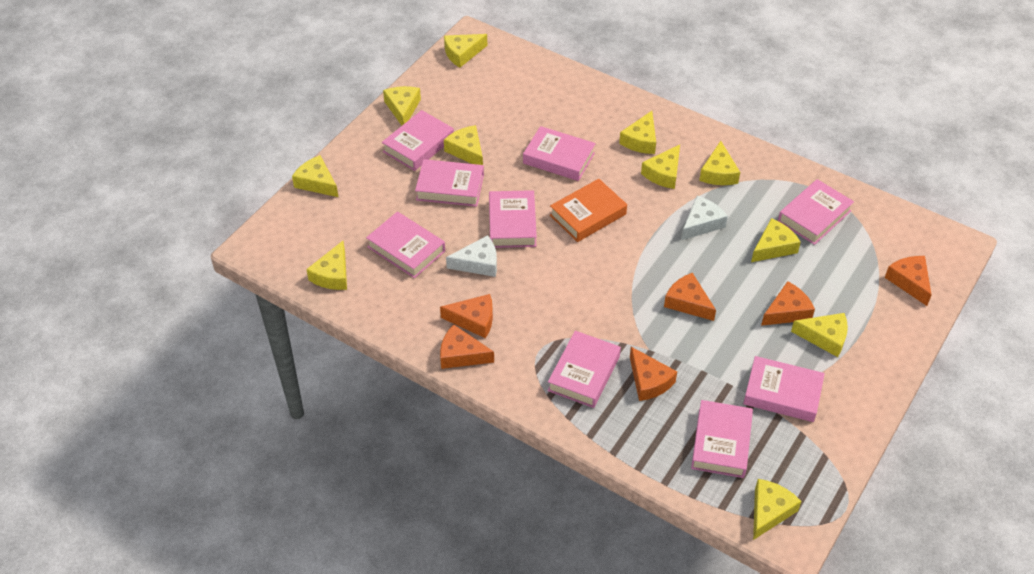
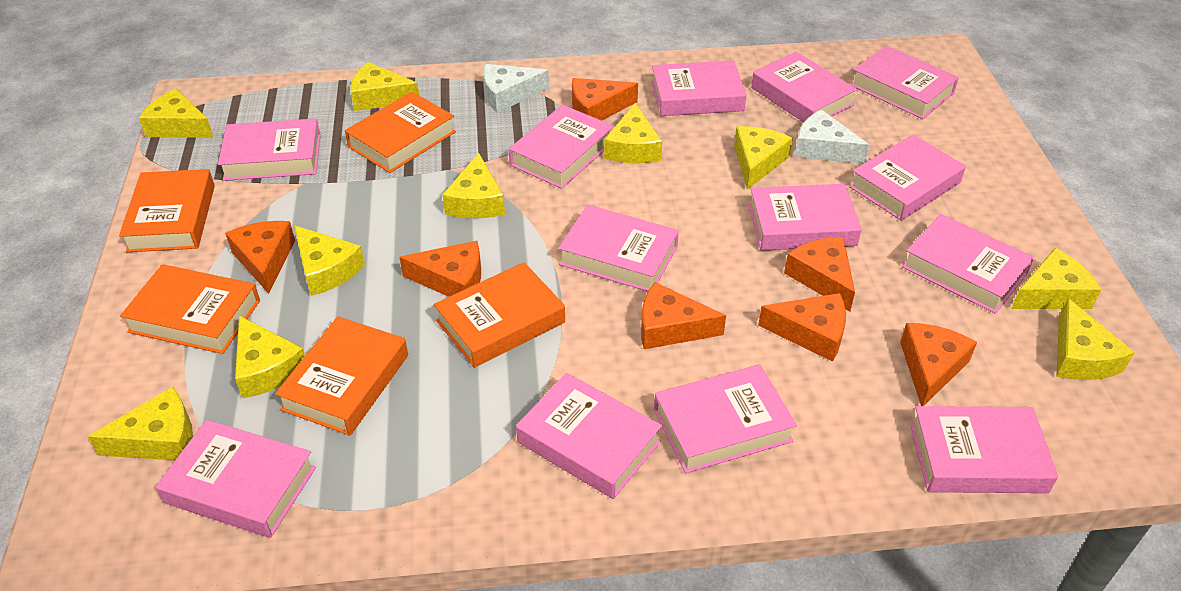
orange book: 1 -> 5
orange cheese: 6 -> 7
pink book: 9 -> 13
yellow cheese: 11 -> 10

